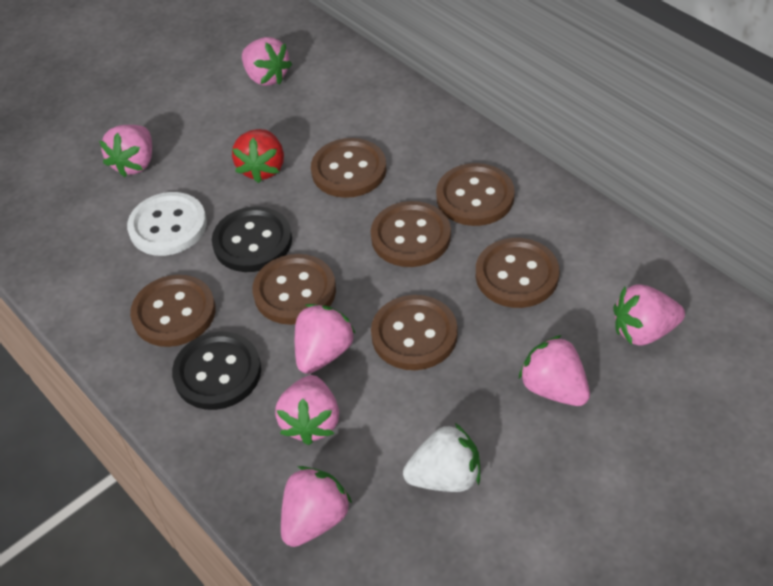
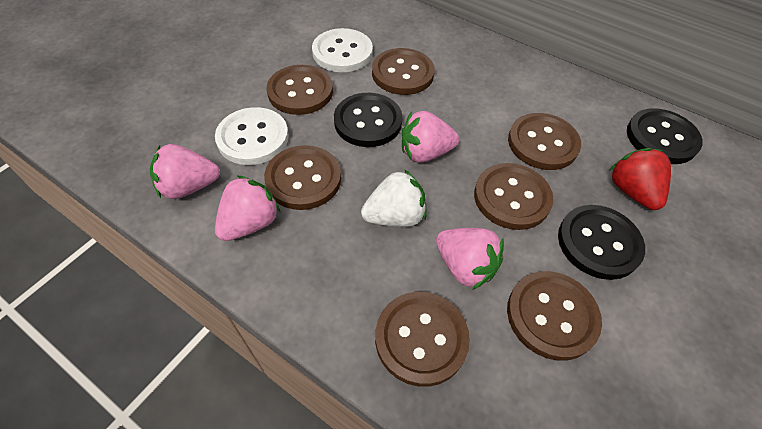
black button: 2 -> 3
pink strawberry: 7 -> 4
white button: 1 -> 2

